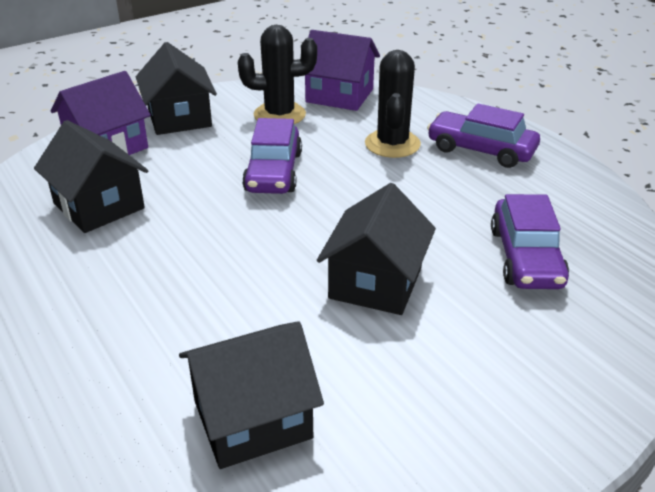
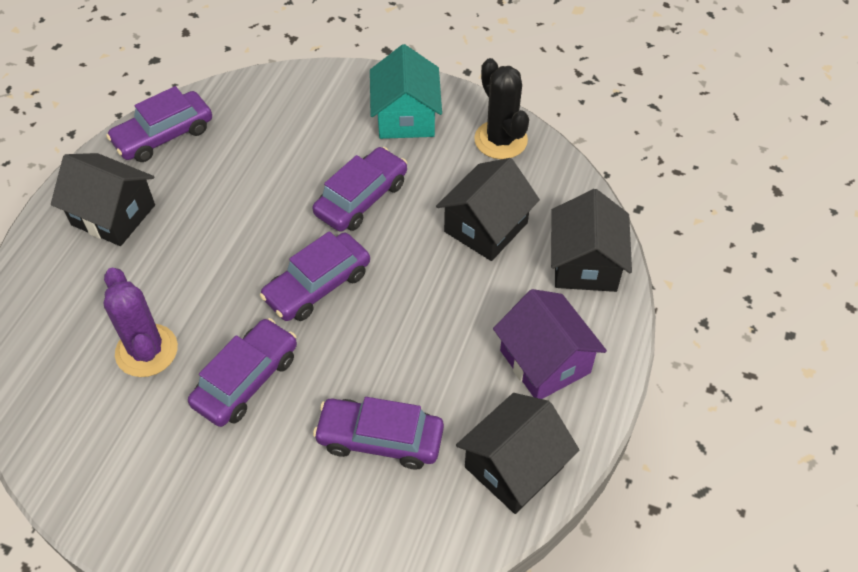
black cactus: 2 -> 1
purple cactus: 0 -> 1
purple car: 3 -> 5
purple house: 2 -> 1
turquoise house: 0 -> 1

